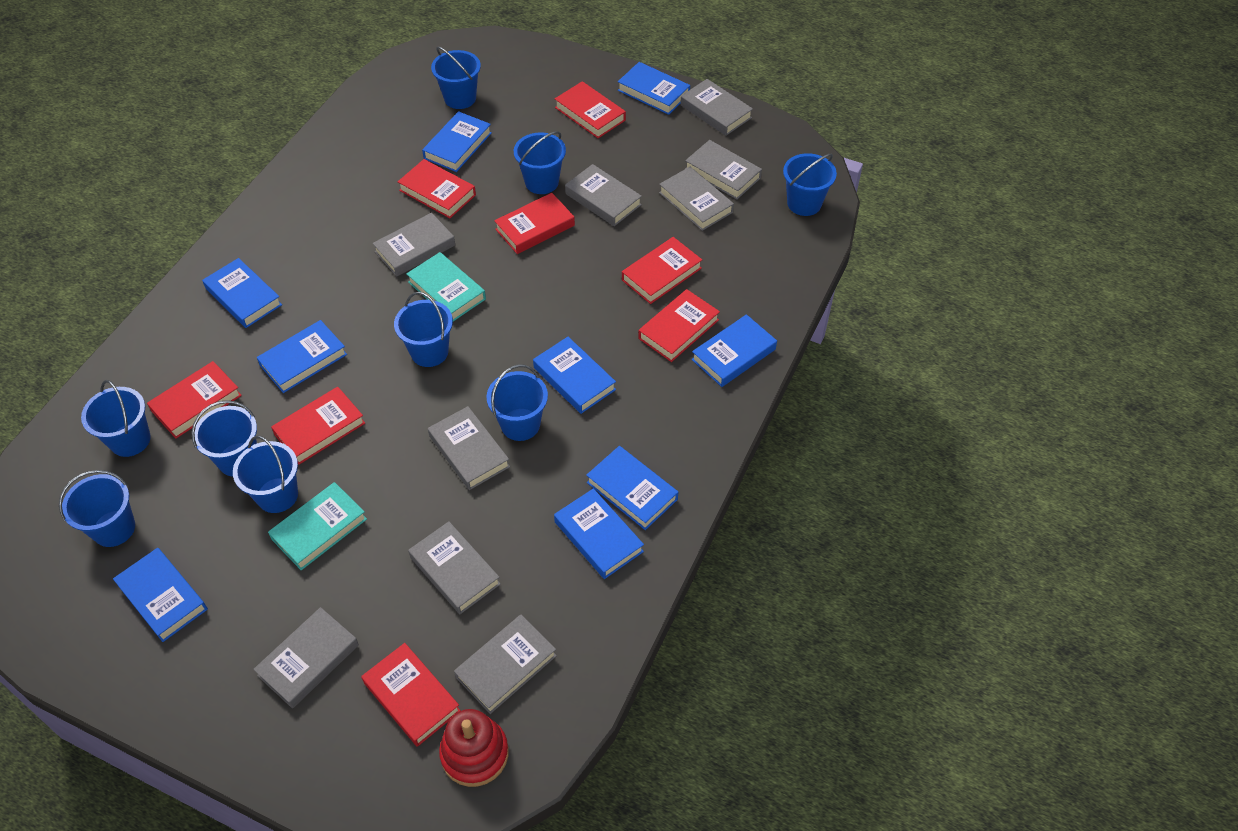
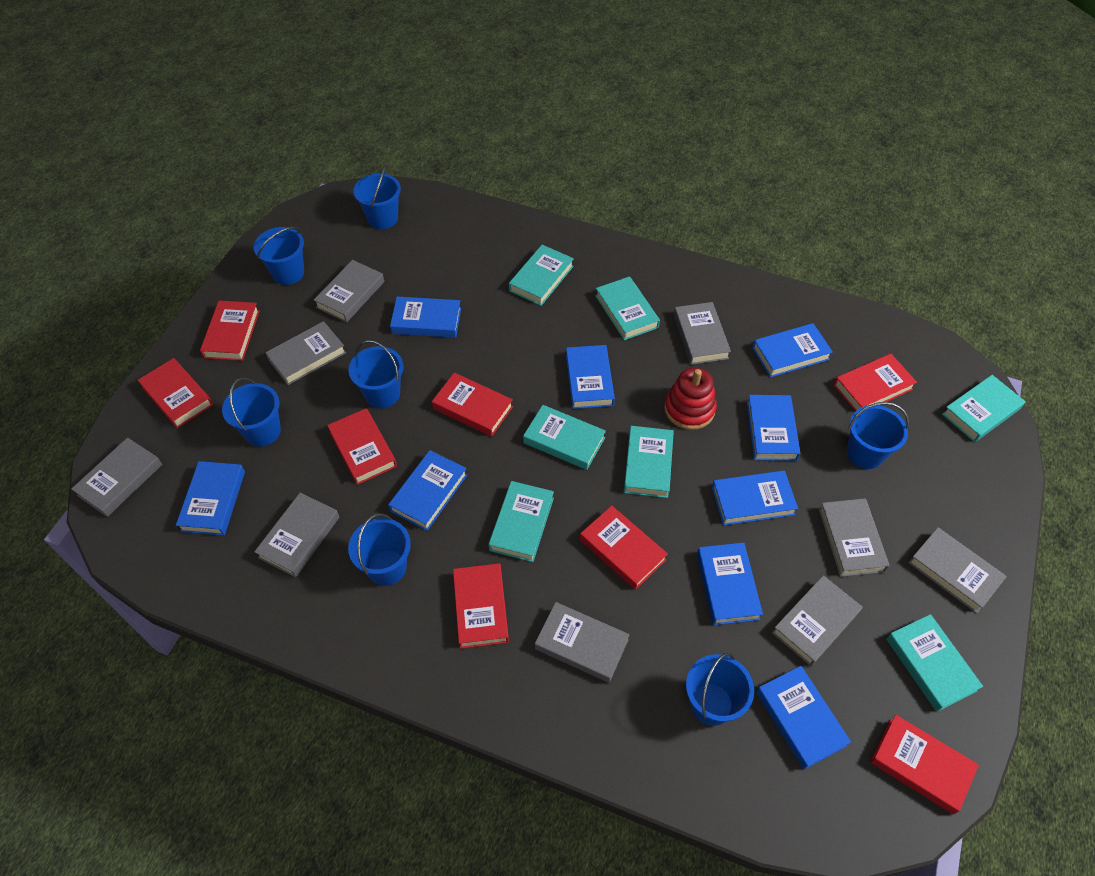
blue bucket: 9 -> 7
turquoise book: 2 -> 7

